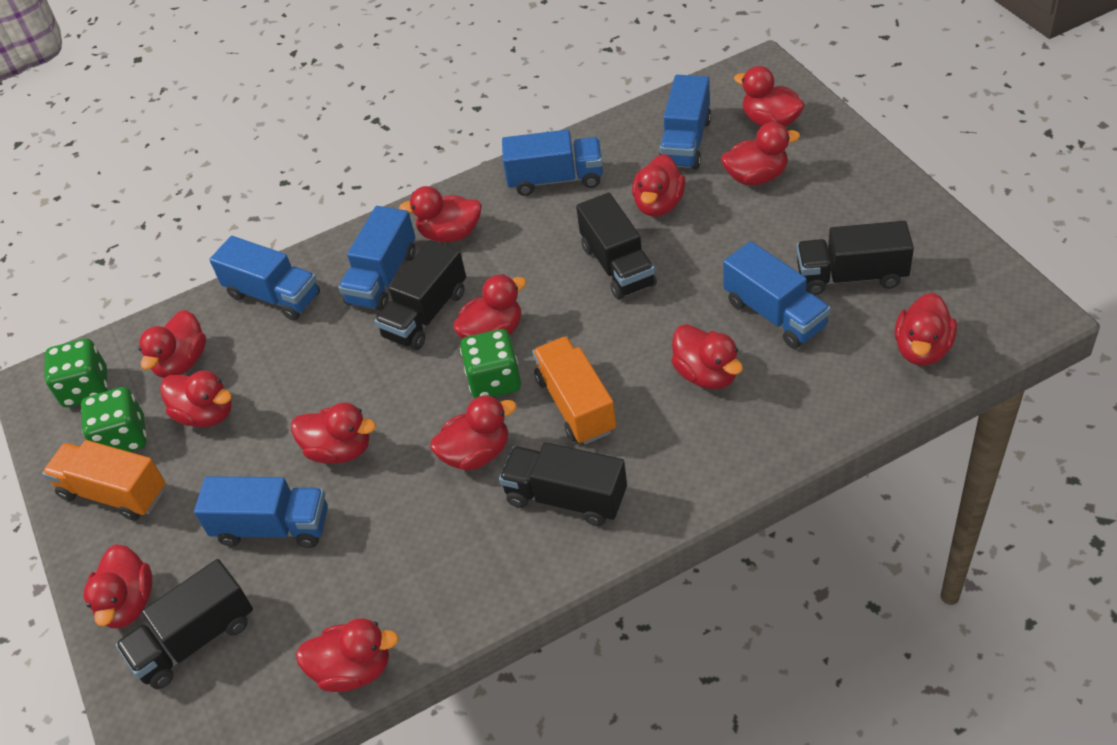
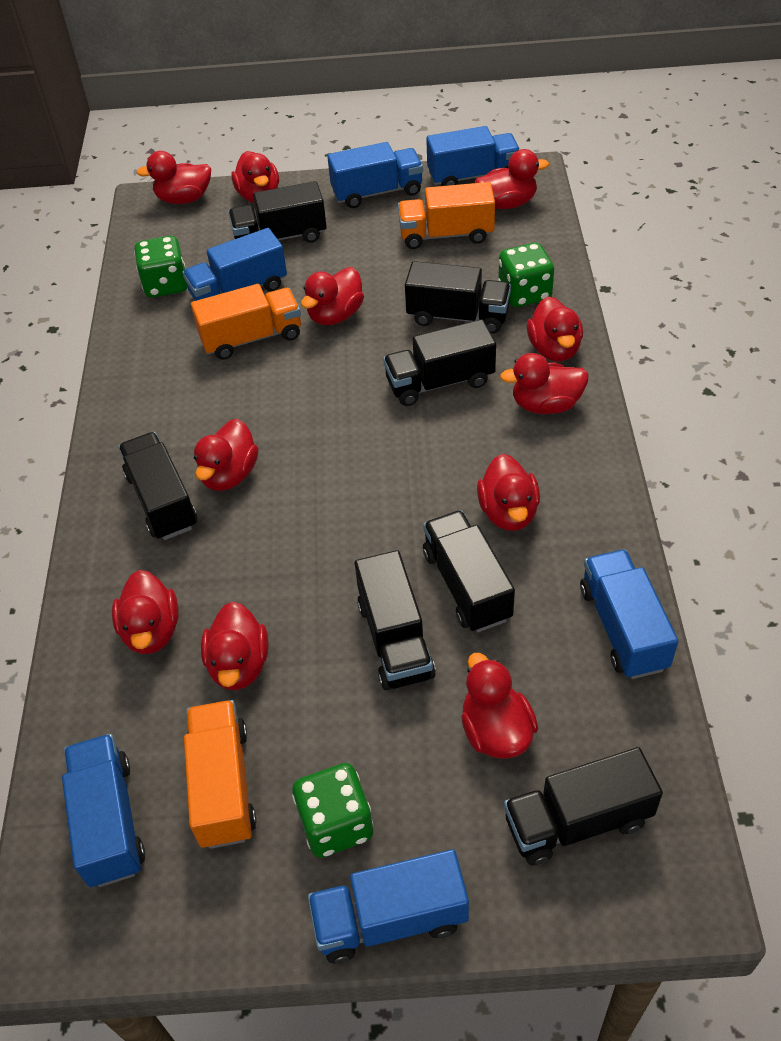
black truck: 5 -> 7
orange truck: 2 -> 3
red duck: 13 -> 11

